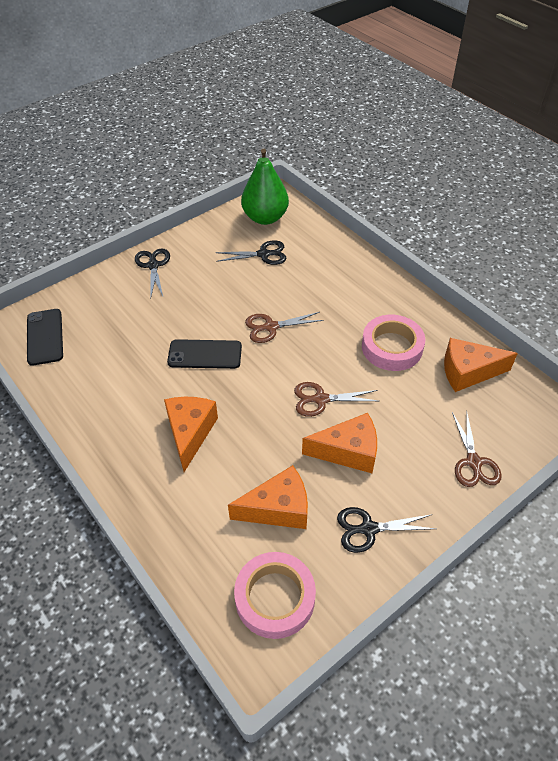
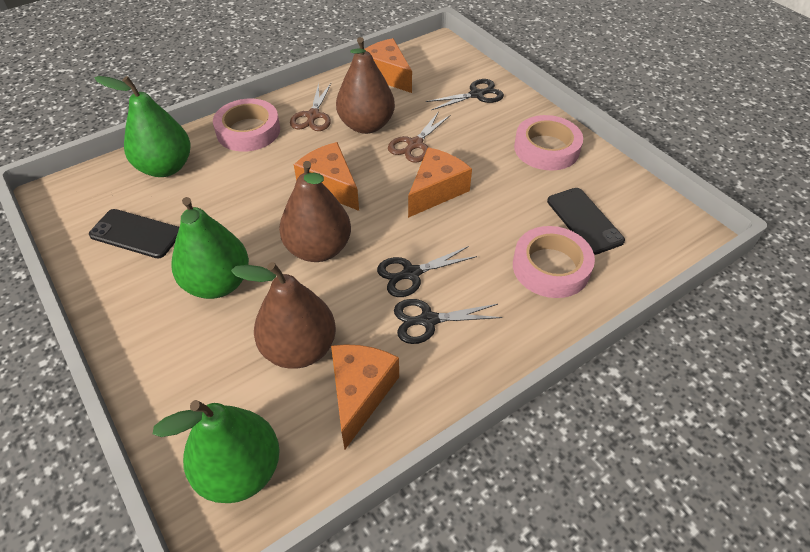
brown pear: 0 -> 3
brown scissors: 3 -> 2
green pear: 1 -> 3
pink tape: 2 -> 3

